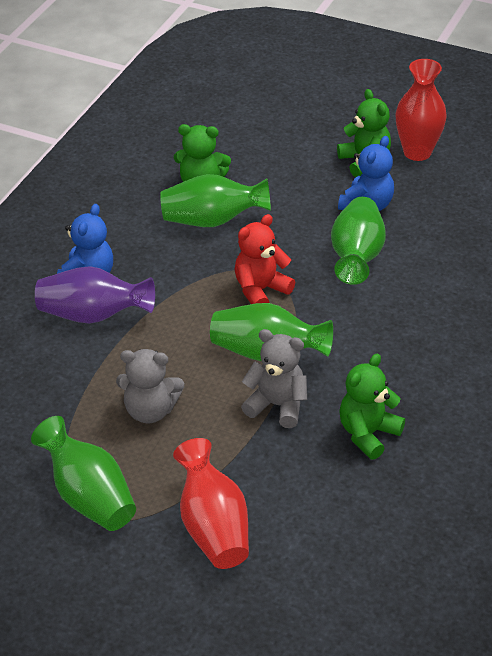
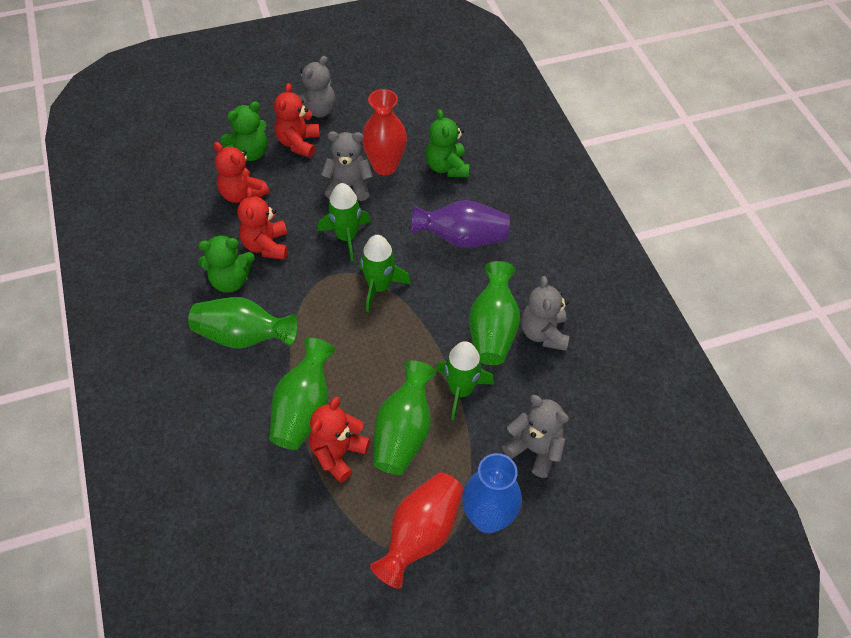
blue teddy bear: 2 -> 0
blue vase: 0 -> 1
green rocket: 0 -> 3
grey teddy bear: 2 -> 4
red teddy bear: 1 -> 4

